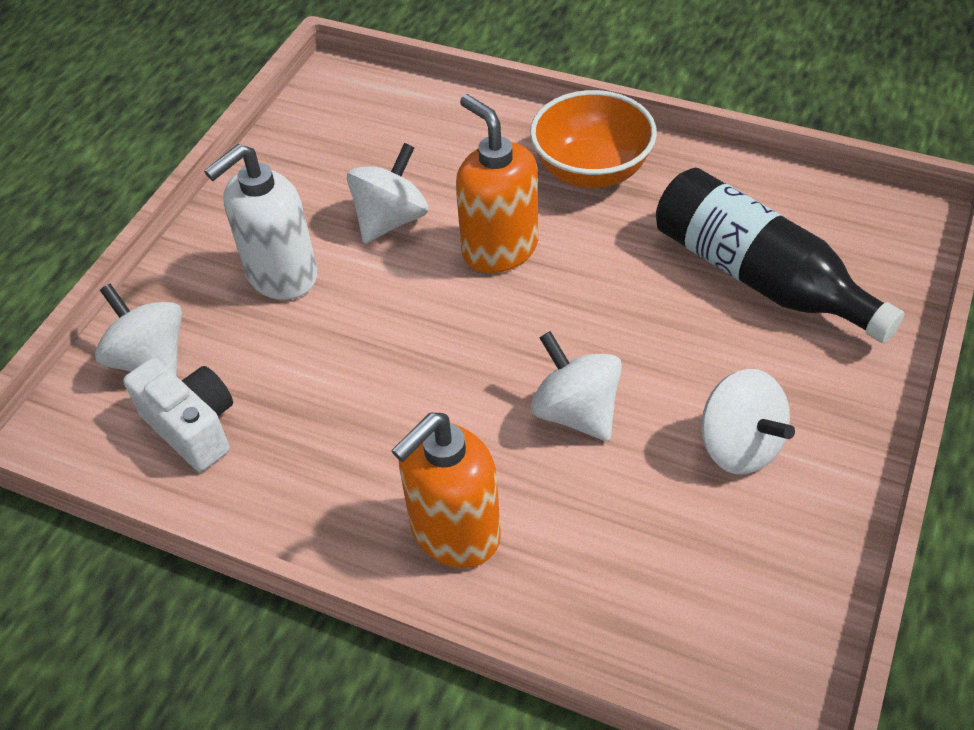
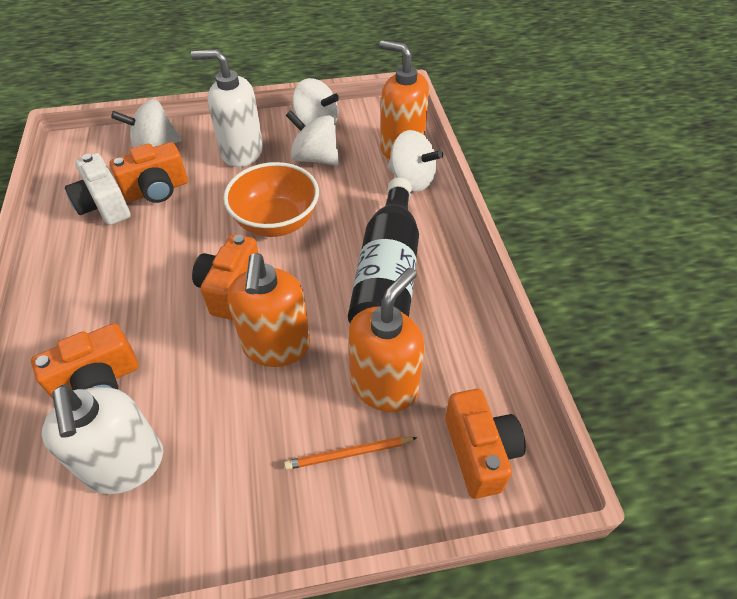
orange camera: 0 -> 4
orange pencil: 0 -> 1
orange soap dispenser: 2 -> 3
white soap dispenser: 1 -> 2

